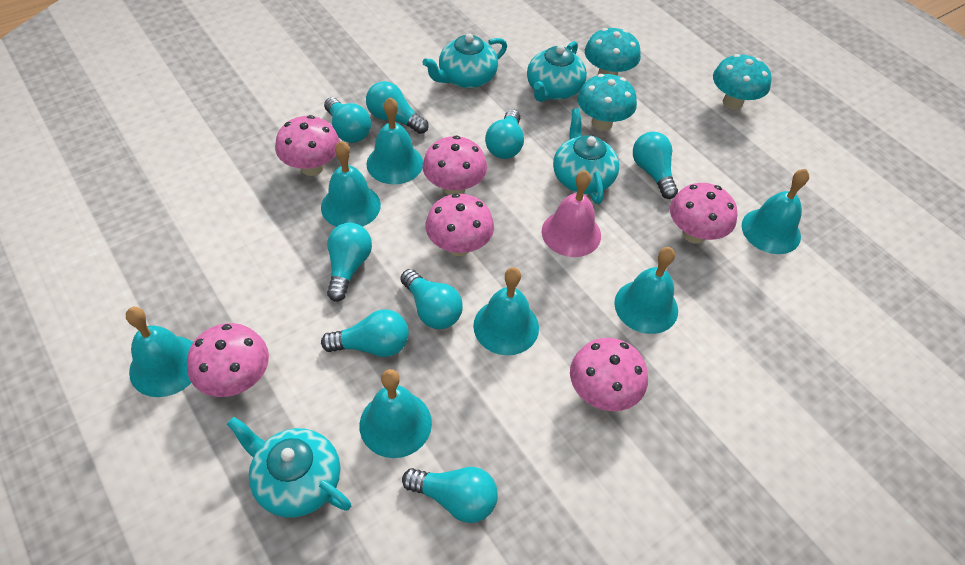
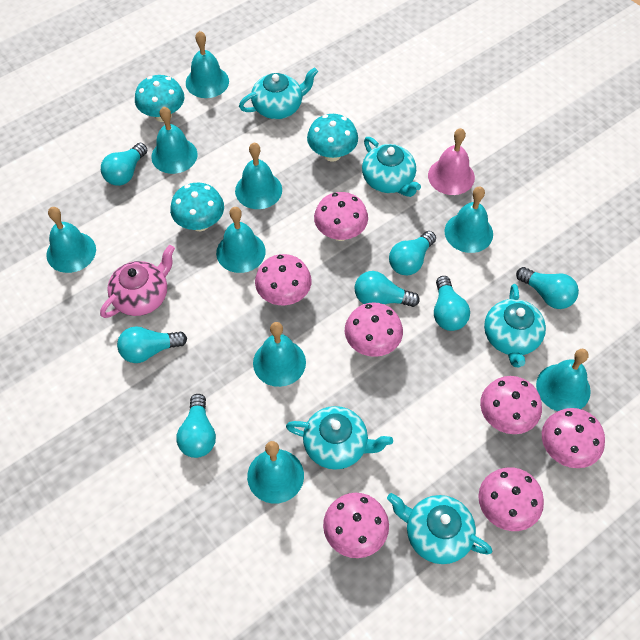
pink mushroom: 6 -> 7
pink teapot: 0 -> 1
turquoise bell: 7 -> 9
turquoise light bulb: 8 -> 7
turquoise teapot: 4 -> 5

